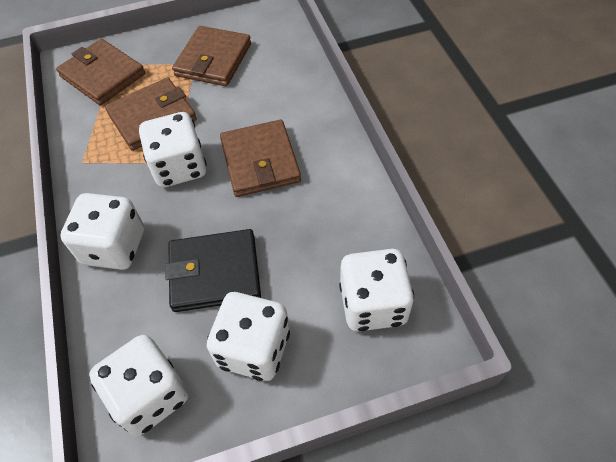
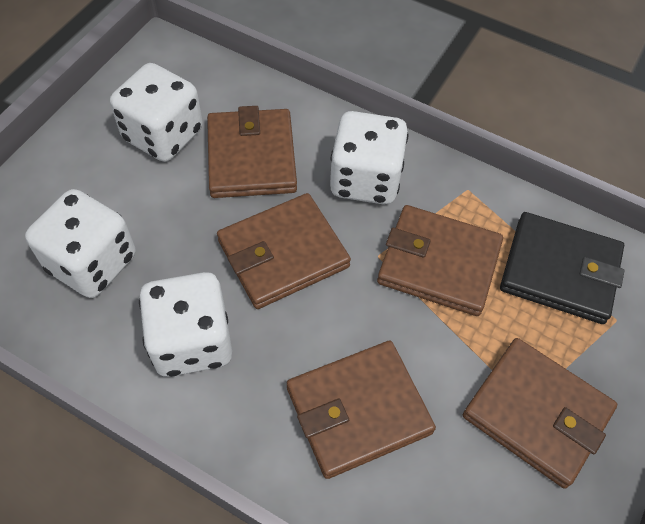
brown wallet: 4 -> 5
white dice: 5 -> 4

